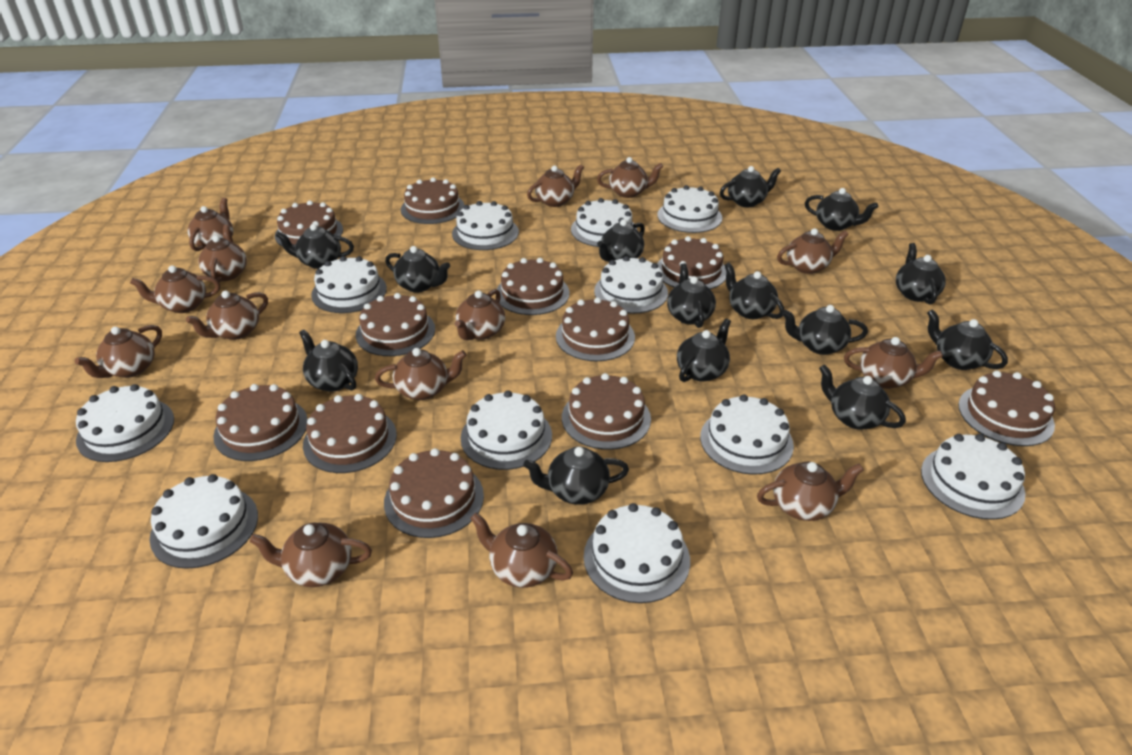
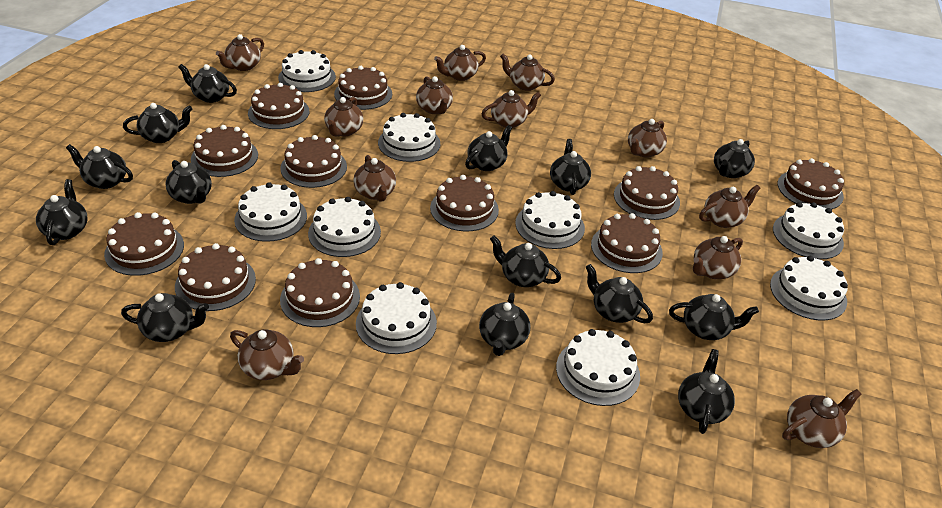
brown teapot: 14 -> 12
white cake: 11 -> 9

